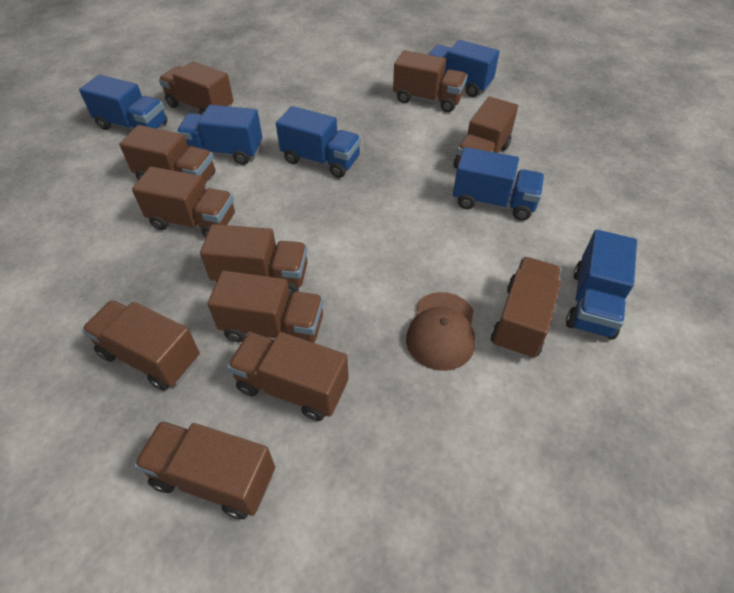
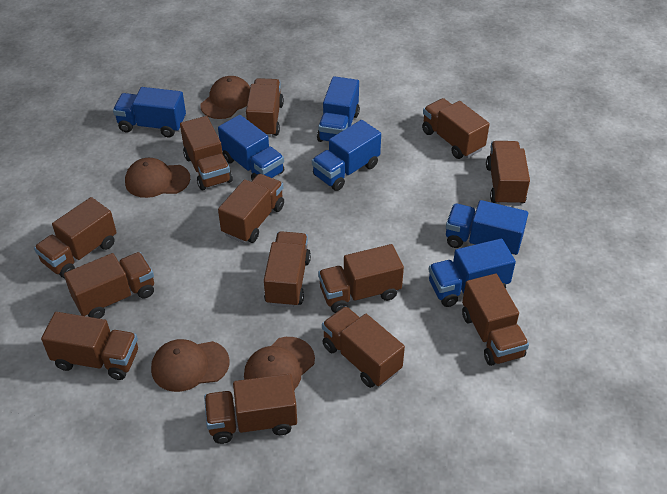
brown cap: 1 -> 4
brown truck: 11 -> 13

